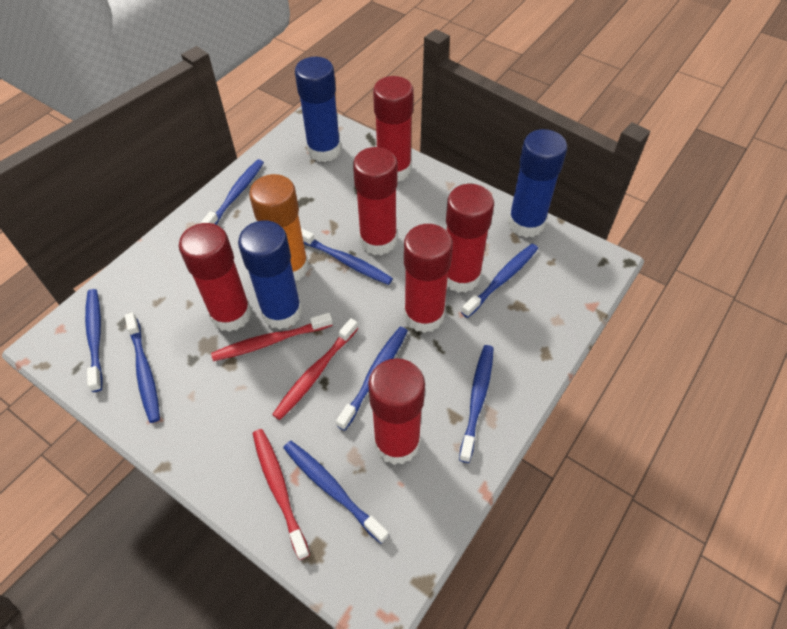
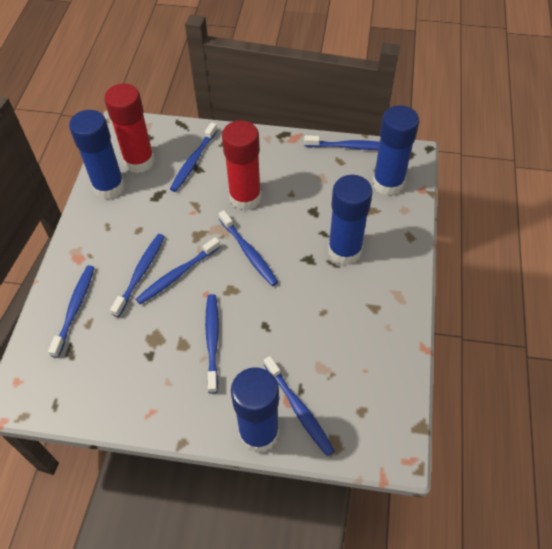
blue glue stick: 3 -> 4
orange glue stick: 1 -> 0
red glue stick: 6 -> 2
red toothbrush: 3 -> 0

